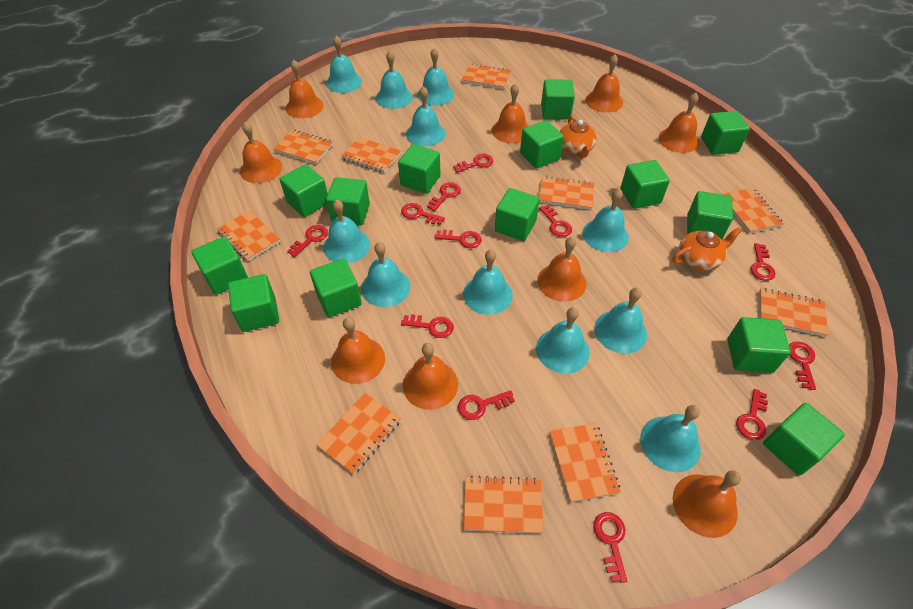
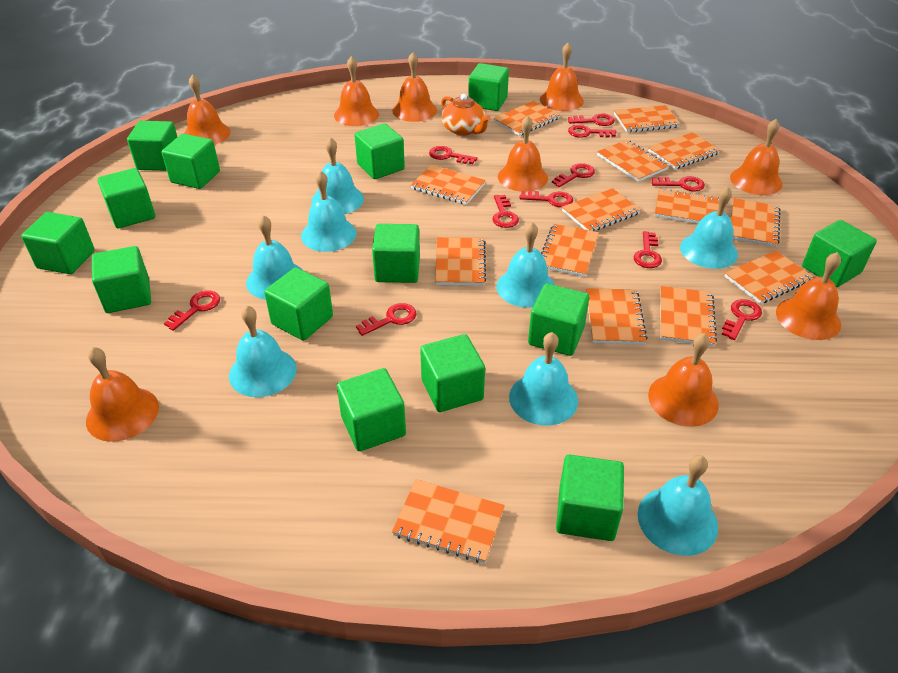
orange notebook: 10 -> 14
orange teapot: 2 -> 1
red key: 12 -> 11
turquoise bell: 11 -> 8

